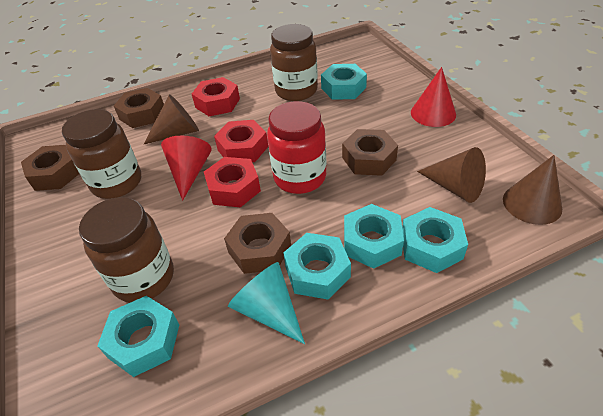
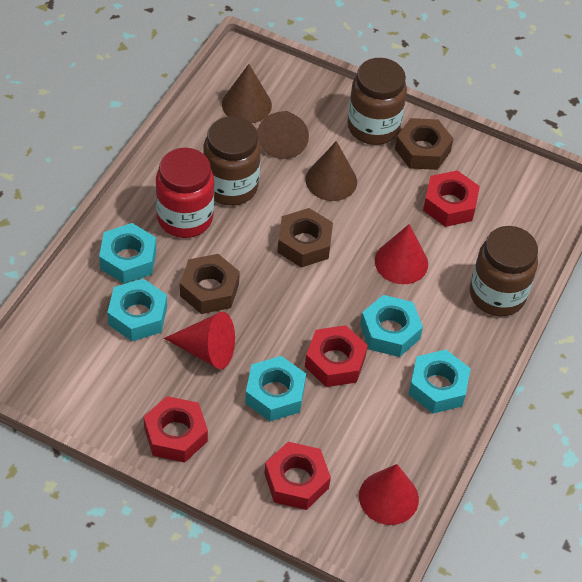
brown nut: 4 -> 3
red cone: 2 -> 3
red nut: 3 -> 4
turquoise cone: 1 -> 0

